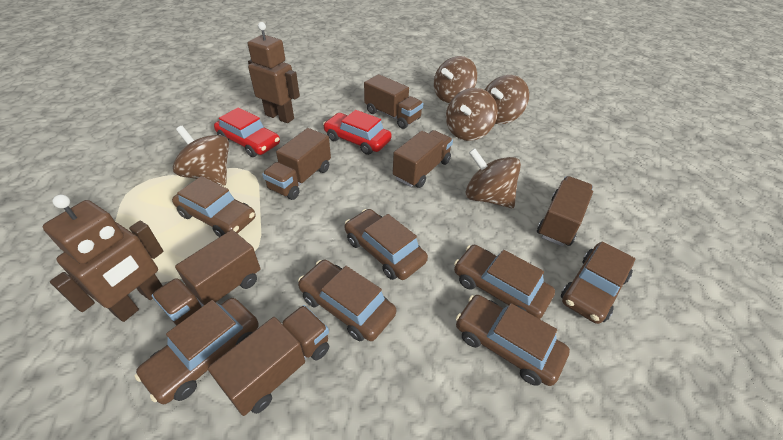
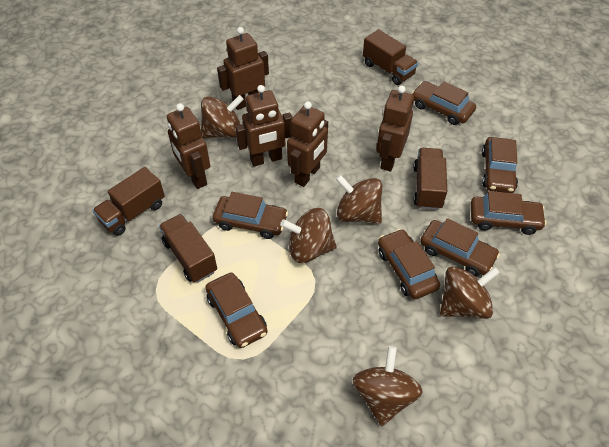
brown robot: 2 -> 5
brown truck: 6 -> 4
red car: 2 -> 0

